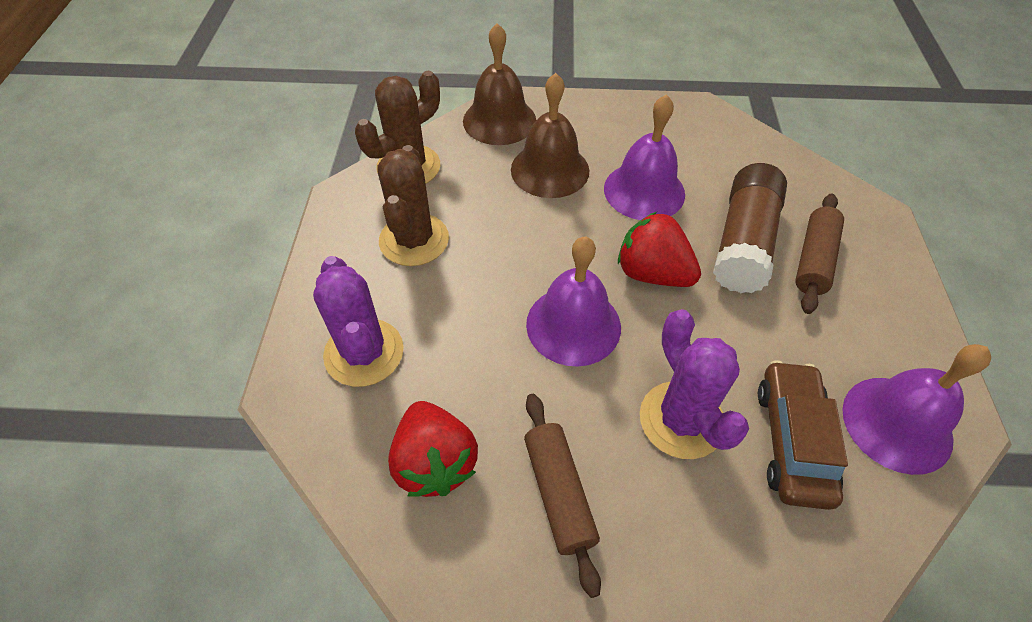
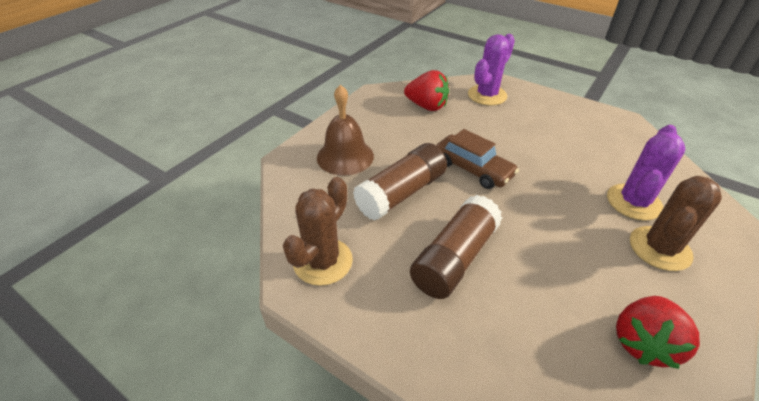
brown bell: 2 -> 1
brown glue stick: 1 -> 2
brown rolling pin: 2 -> 0
purple bell: 3 -> 0

